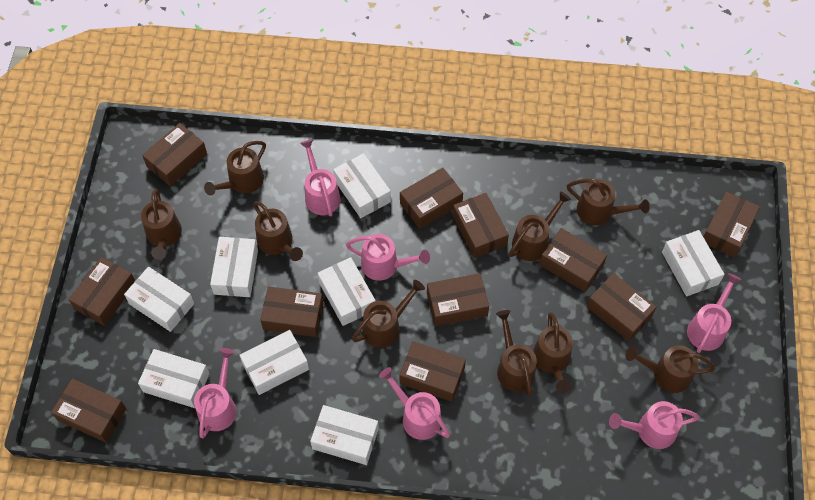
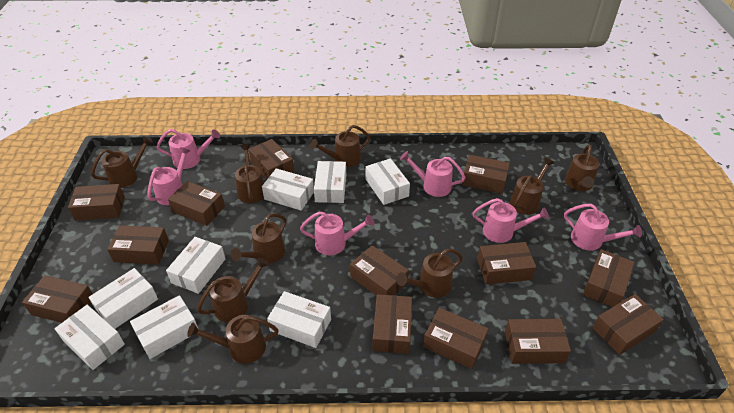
brown box: 11 -> 13

